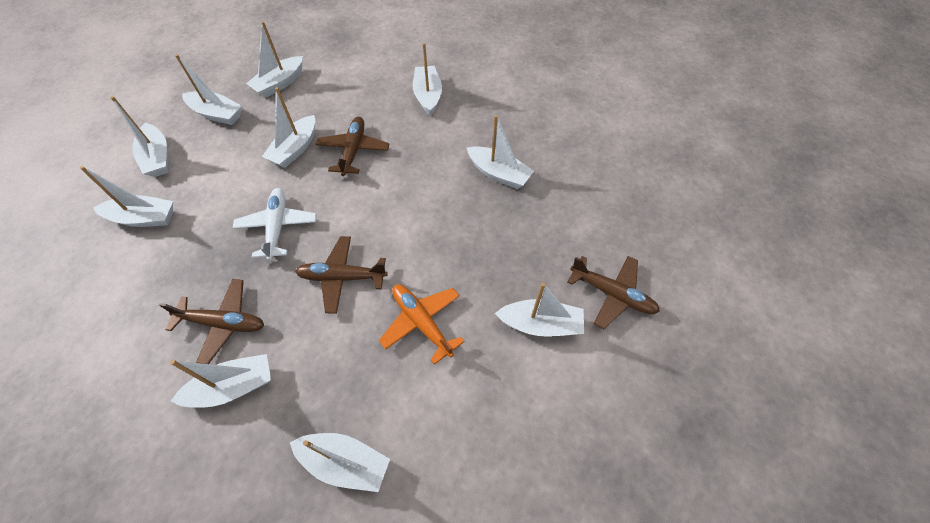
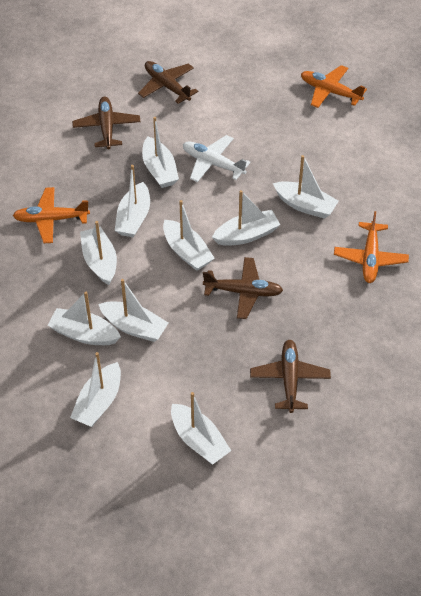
orange plane: 1 -> 3

